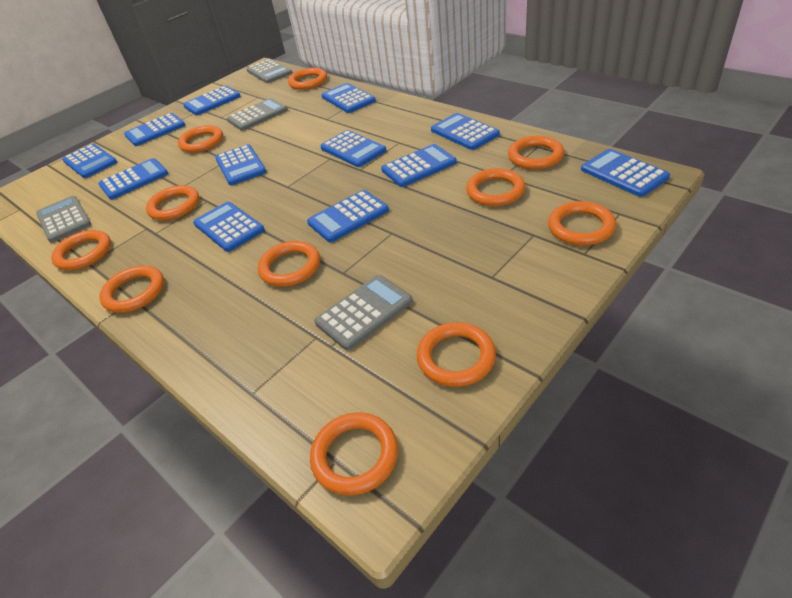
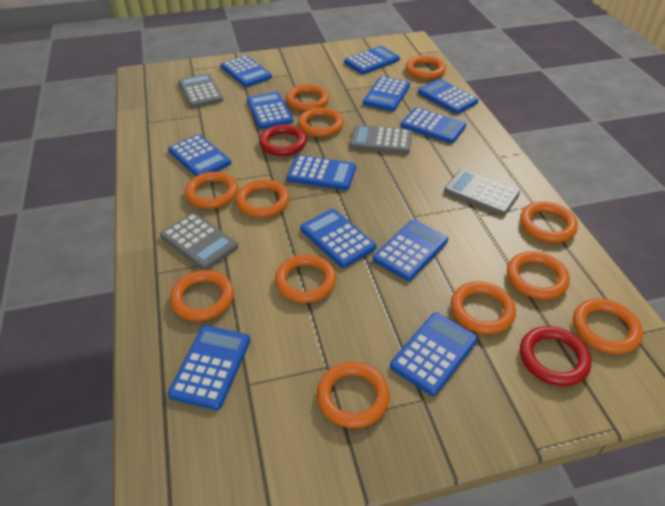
orange ring: 11 -> 12
red ring: 0 -> 2

